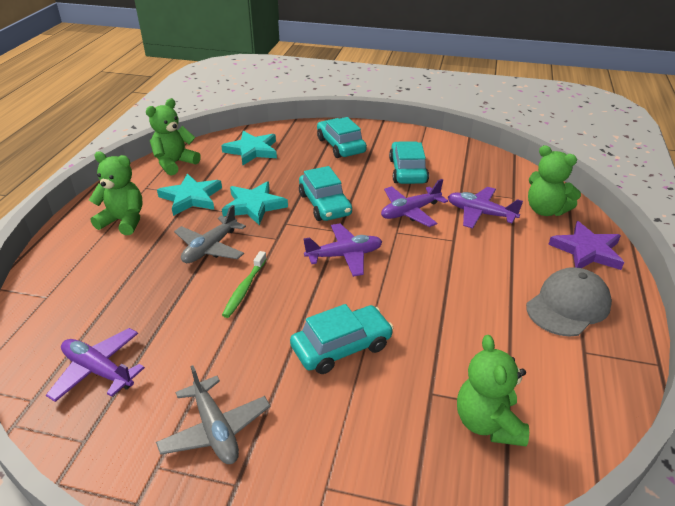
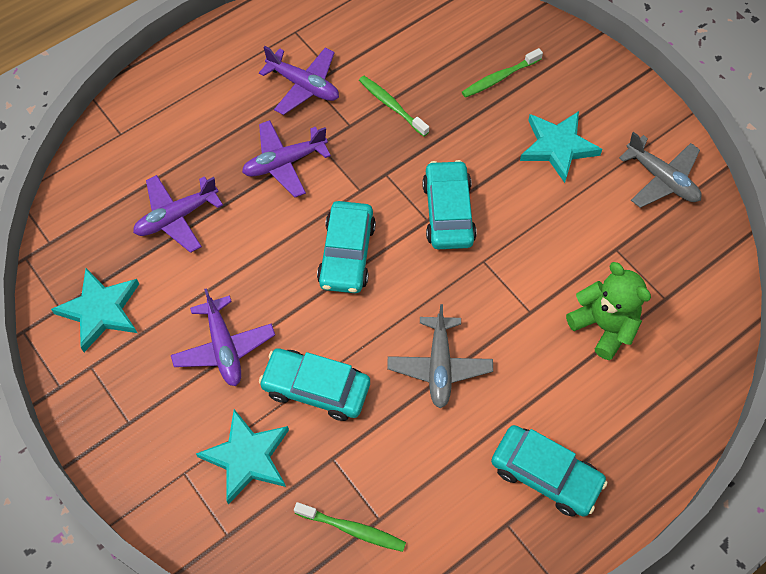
green teddy bear: 4 -> 1
green toothbrush: 1 -> 3
grey cap: 1 -> 0
purple star: 1 -> 0

